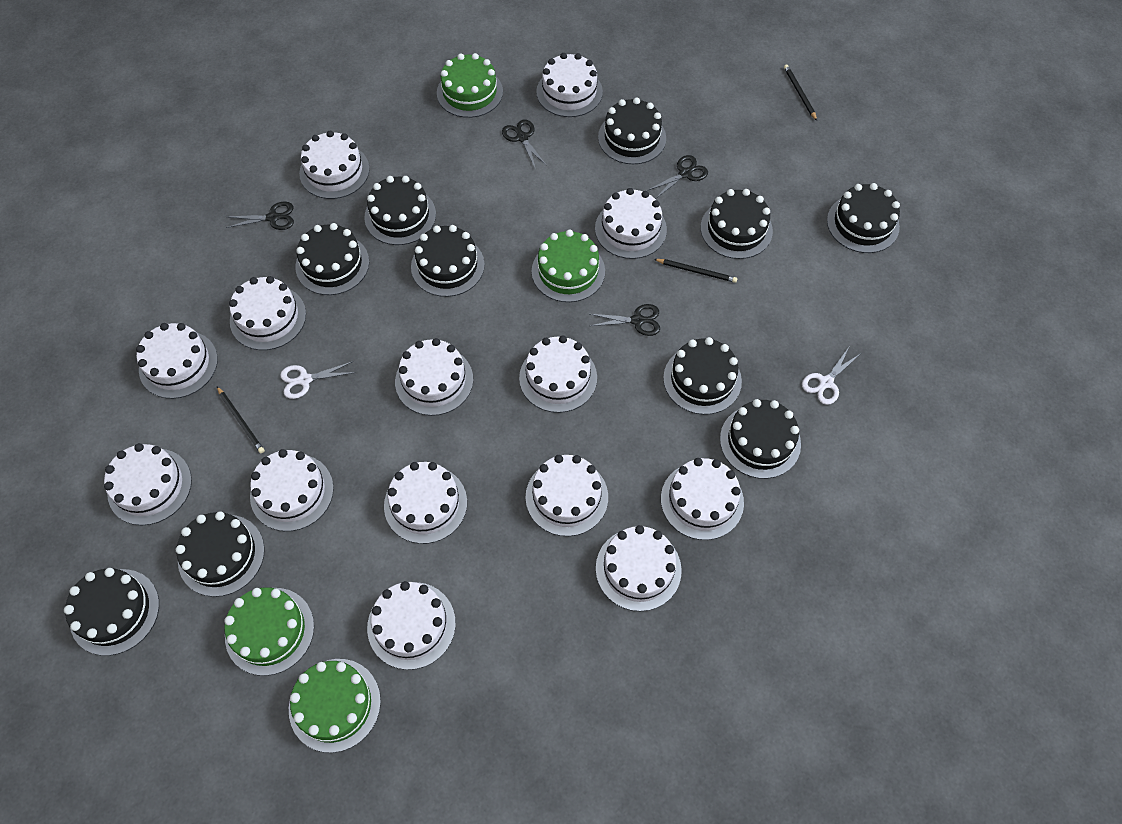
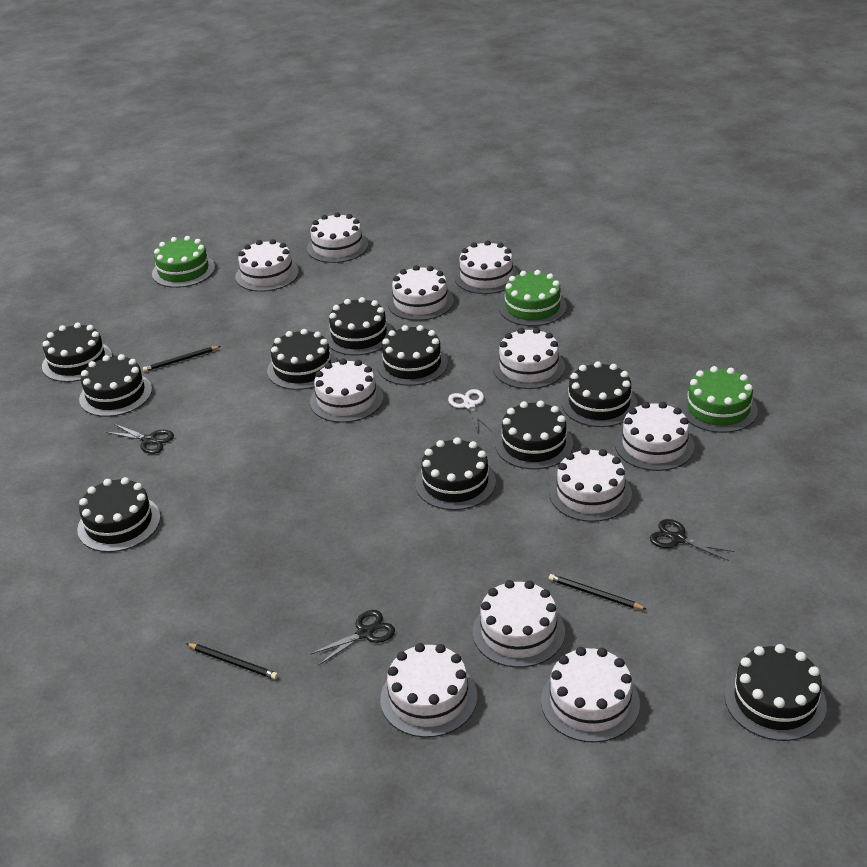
black scissors: 4 -> 3
green cake: 4 -> 3
white cake: 14 -> 11
white scissors: 2 -> 1

